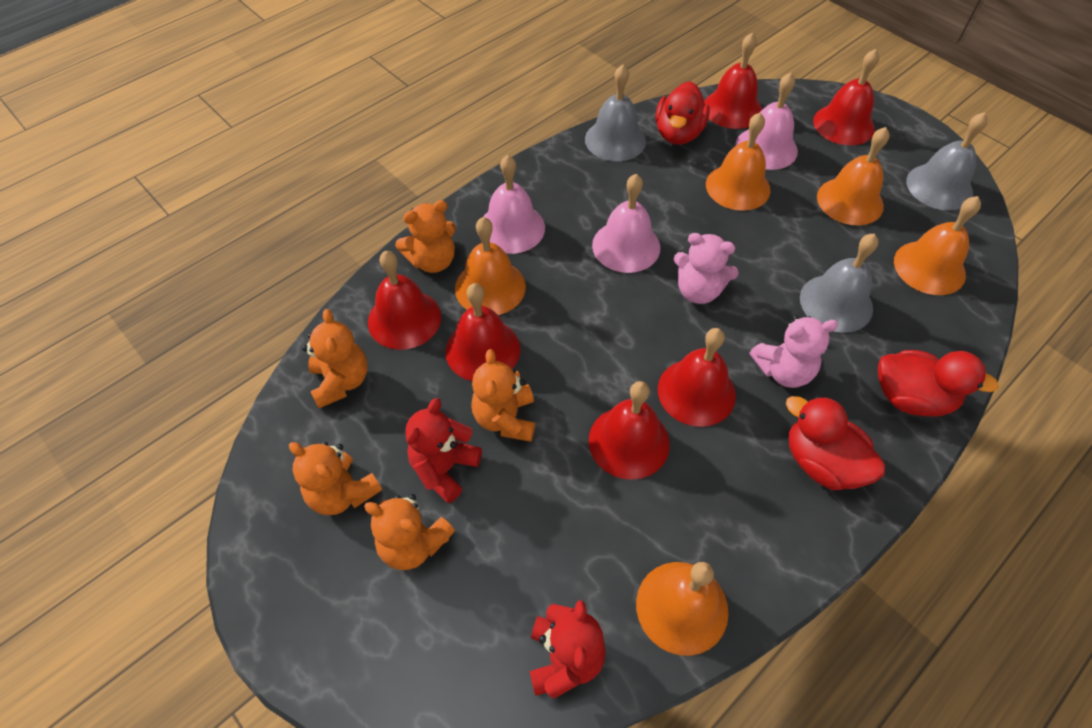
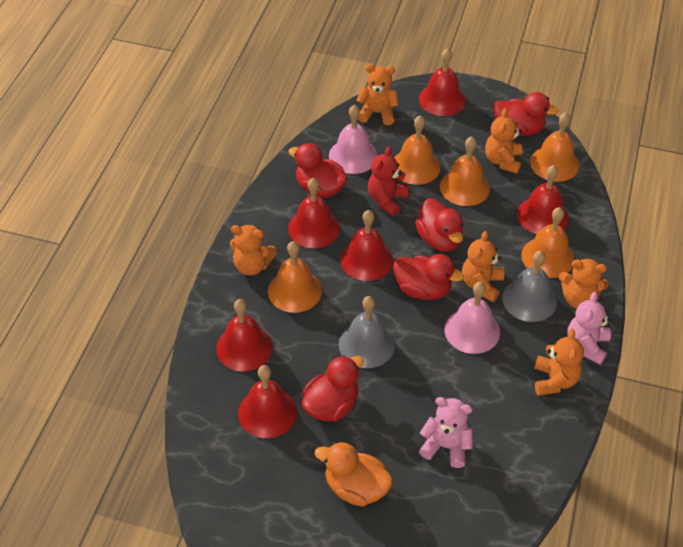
grey bell: 3 -> 2
orange duck: 0 -> 1
orange teddy bear: 5 -> 6
pink bell: 3 -> 2
red duck: 3 -> 5
red teddy bear: 2 -> 1

